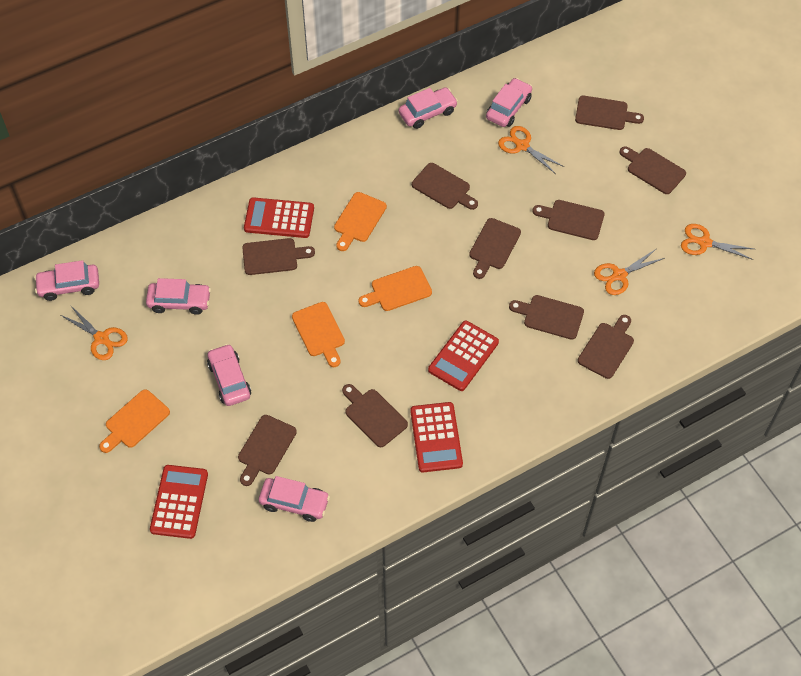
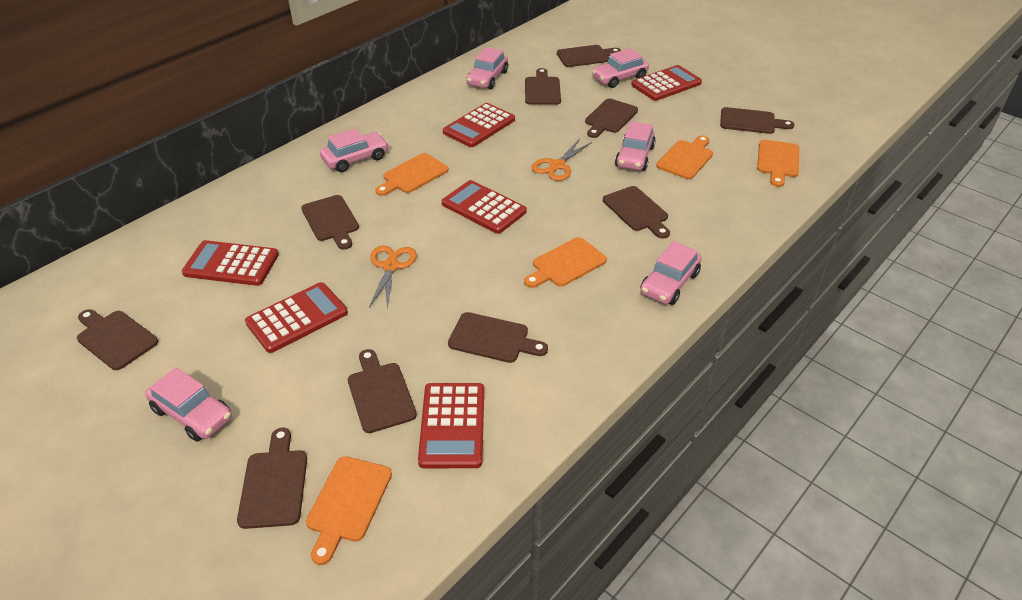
orange cutting board: 4 -> 5
orange scissors: 4 -> 2
red calculator: 4 -> 6

